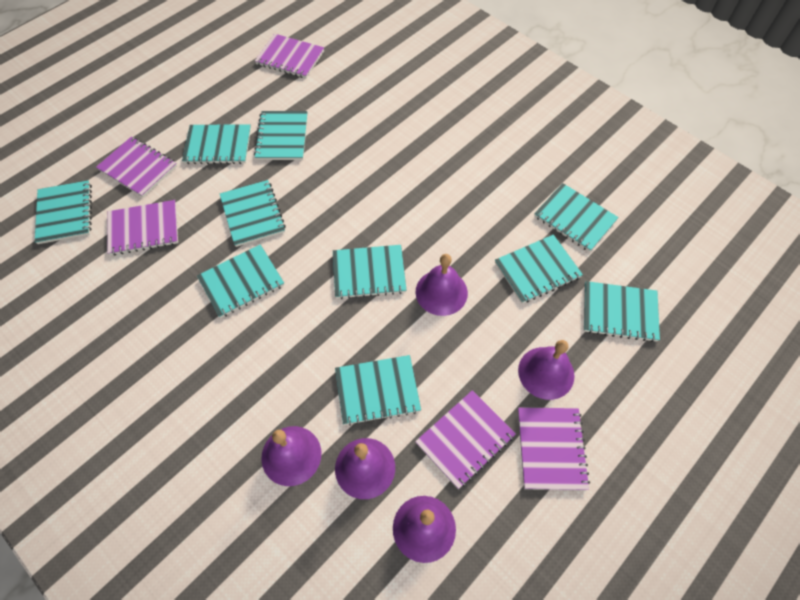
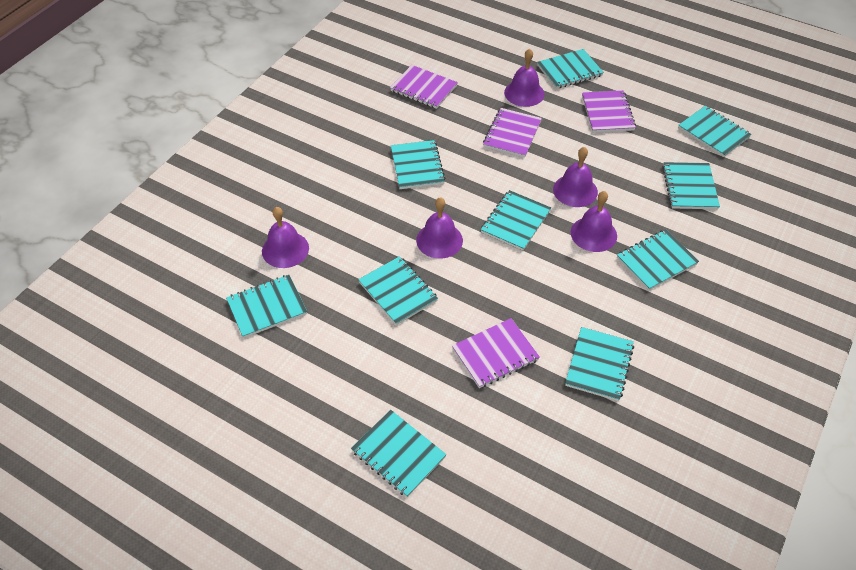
purple notebook: 5 -> 4

